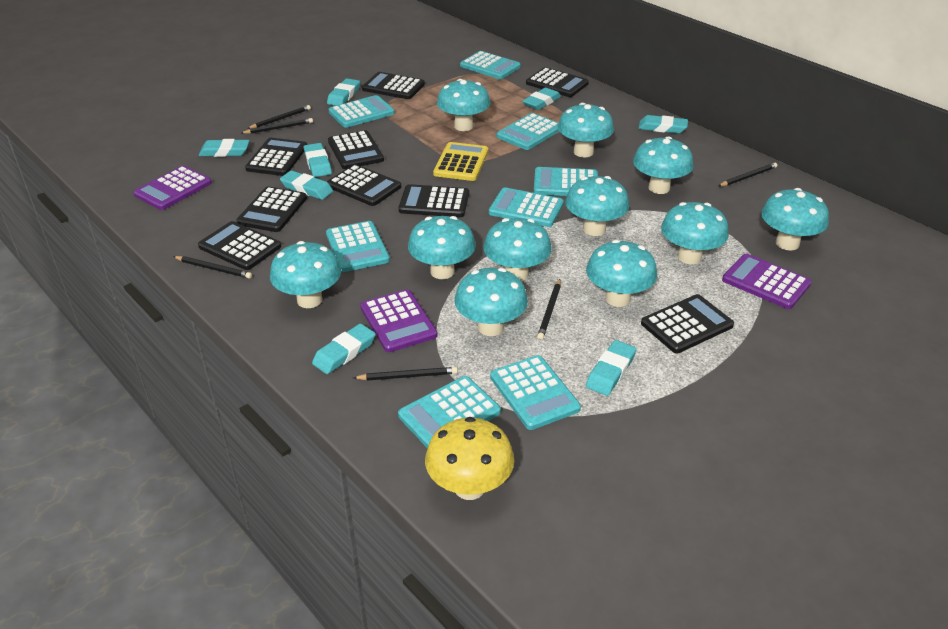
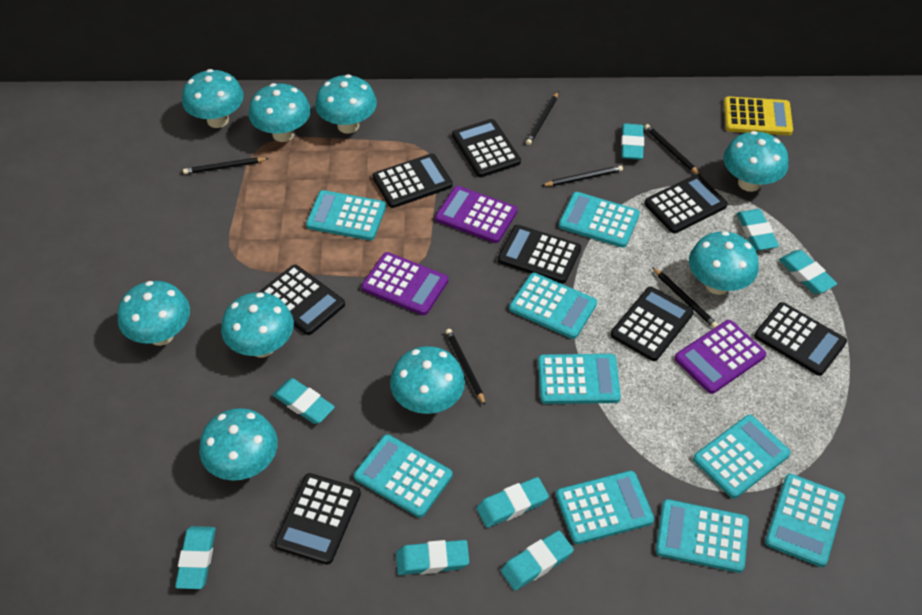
black calculator: 9 -> 8
turquoise calculator: 8 -> 9
turquoise mushroom: 11 -> 9
yellow mushroom: 1 -> 0

